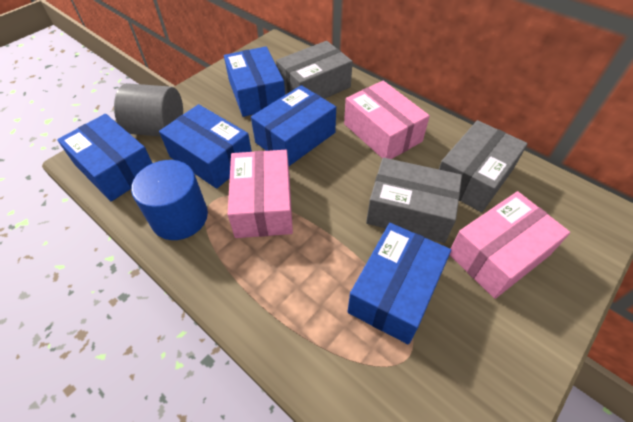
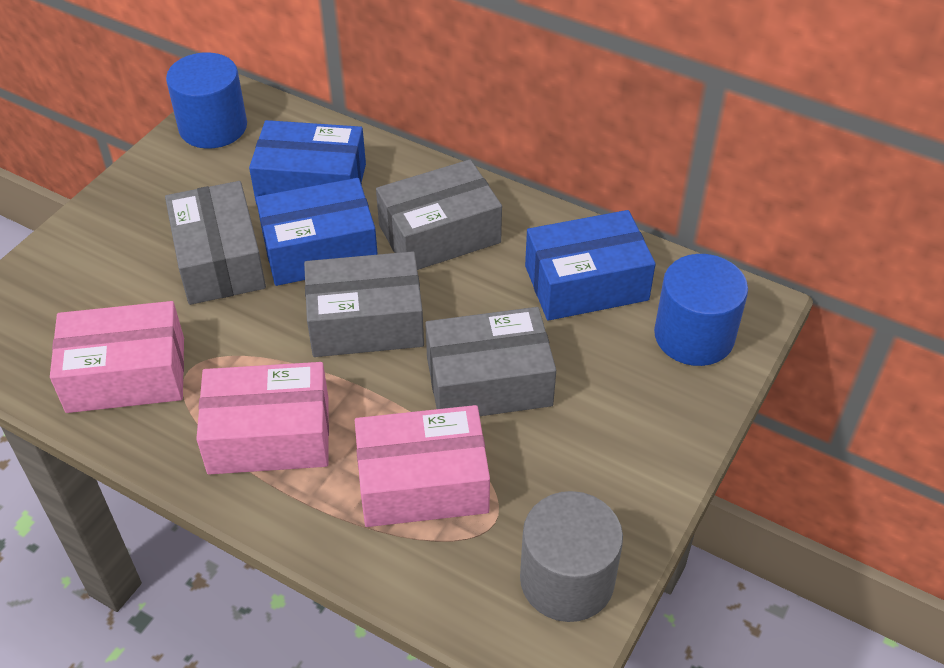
blue box: 5 -> 3
blue cylinder: 1 -> 2
grey box: 3 -> 4

